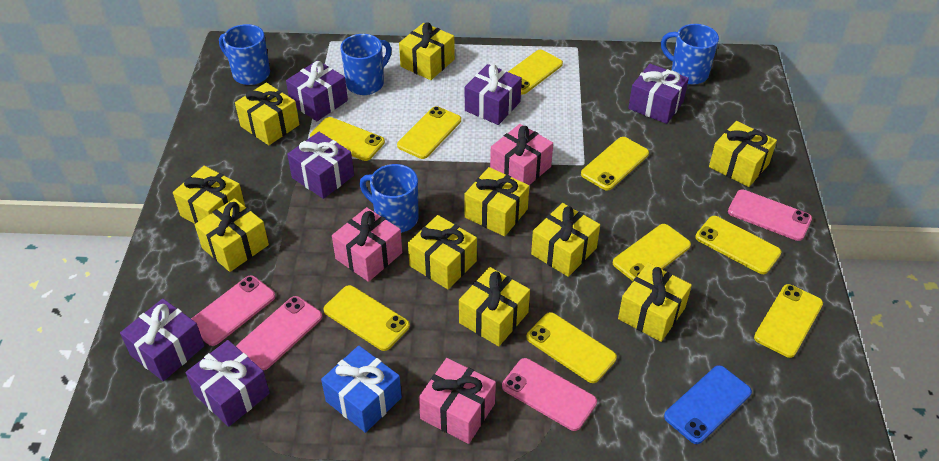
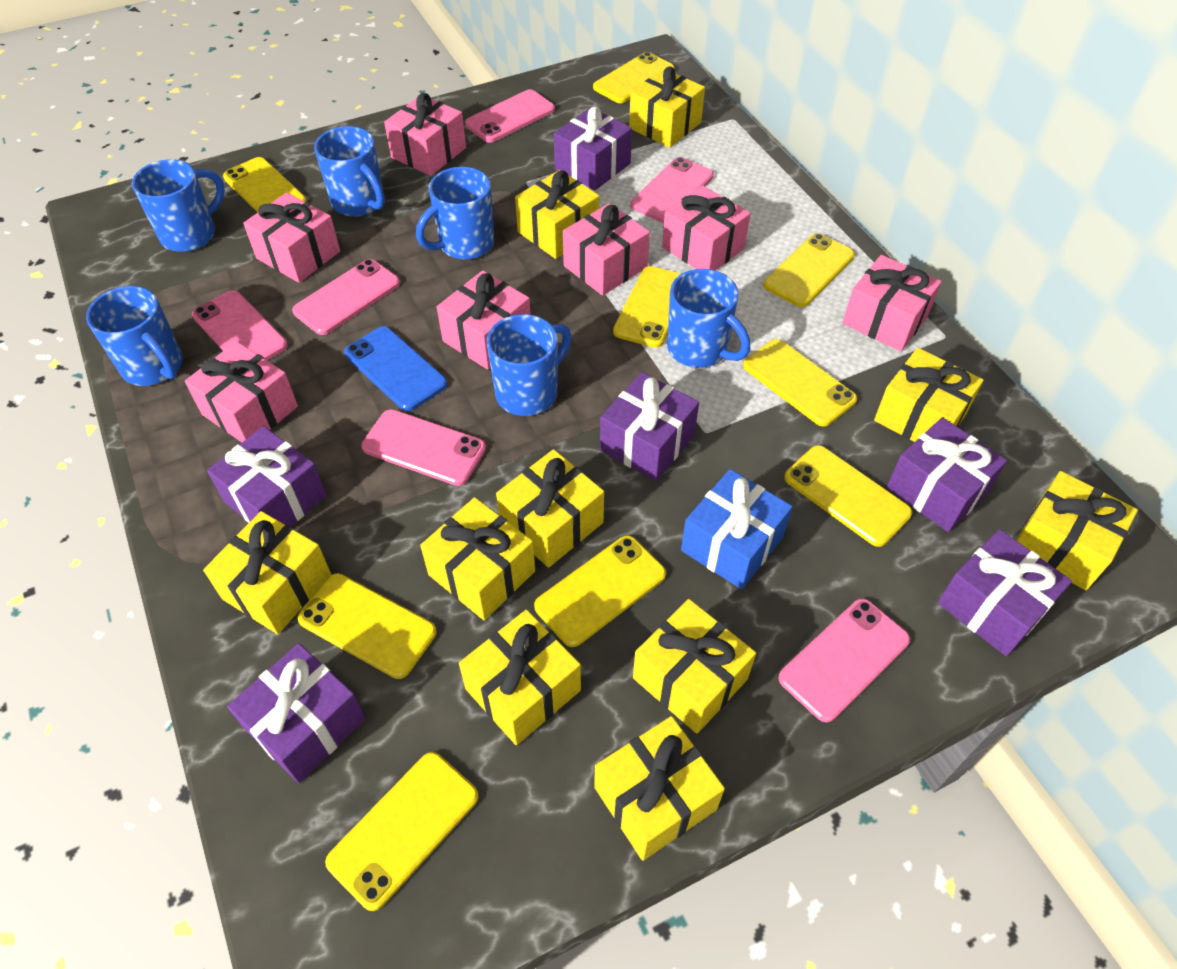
blue mug: 4 -> 6
pink gift: 3 -> 7
pink phone: 4 -> 6

